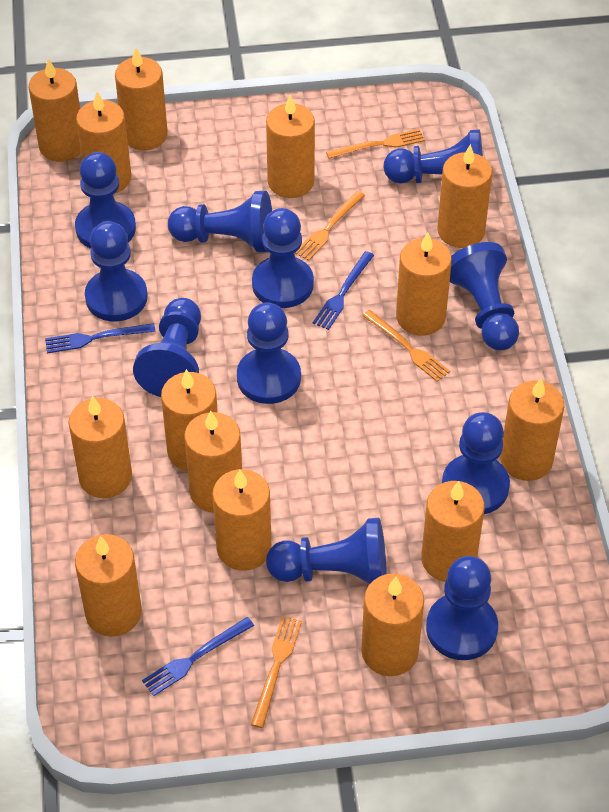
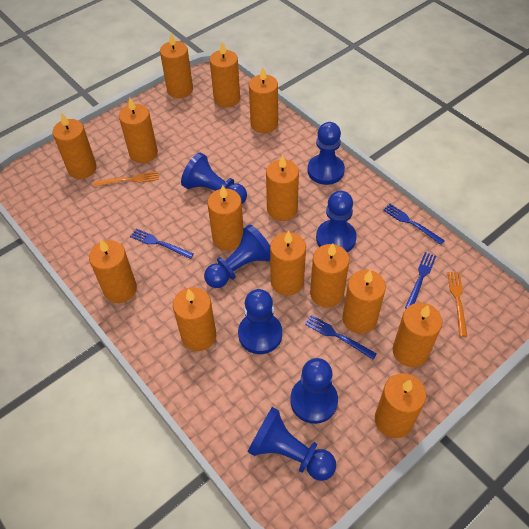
blue fork: 3 -> 4
blue pawn: 11 -> 7
orange fork: 4 -> 2

